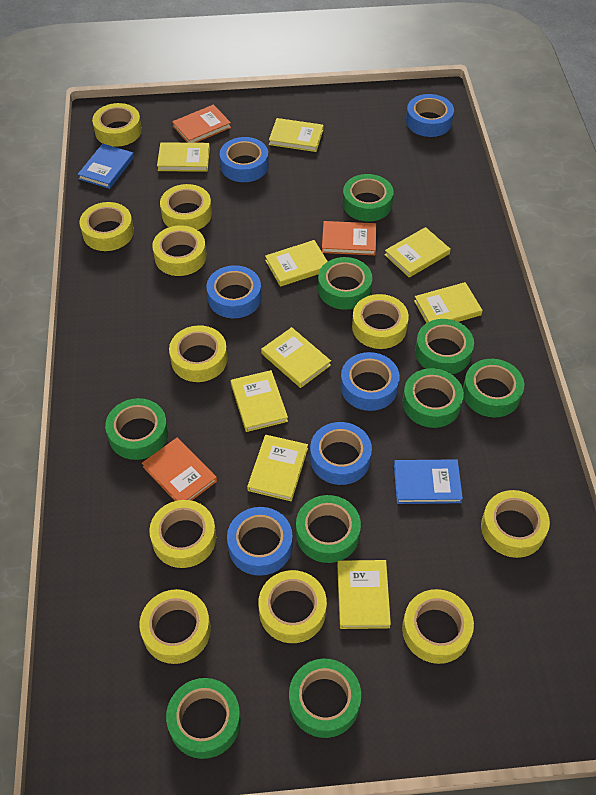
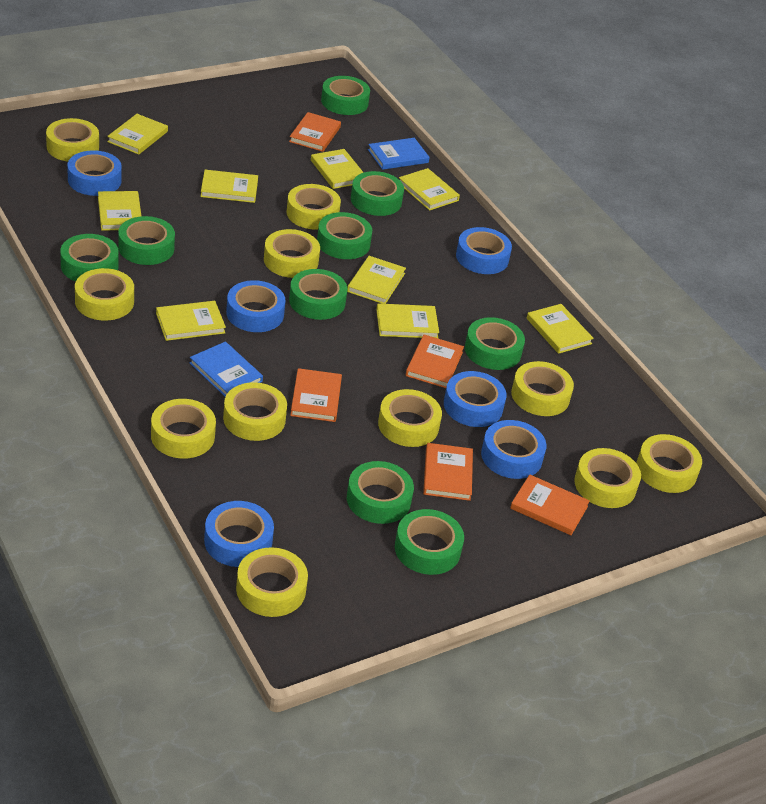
orange book: 3 -> 5

